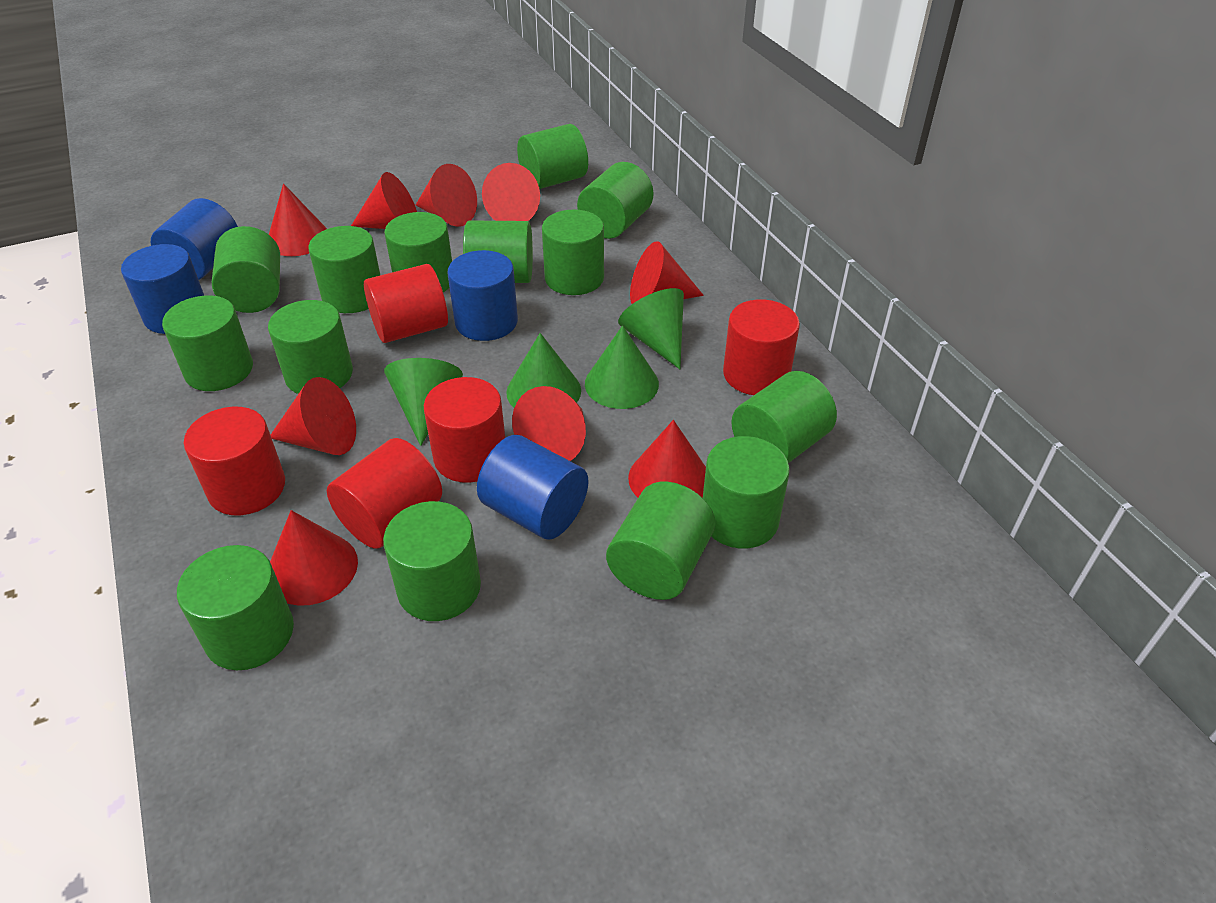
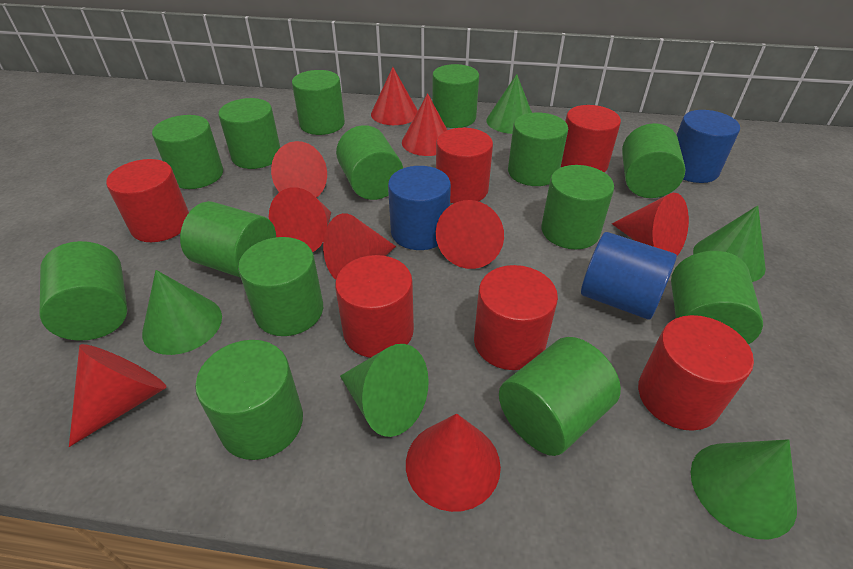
blue cylinder: 4 -> 3
green cone: 4 -> 5
red cylinder: 5 -> 6

